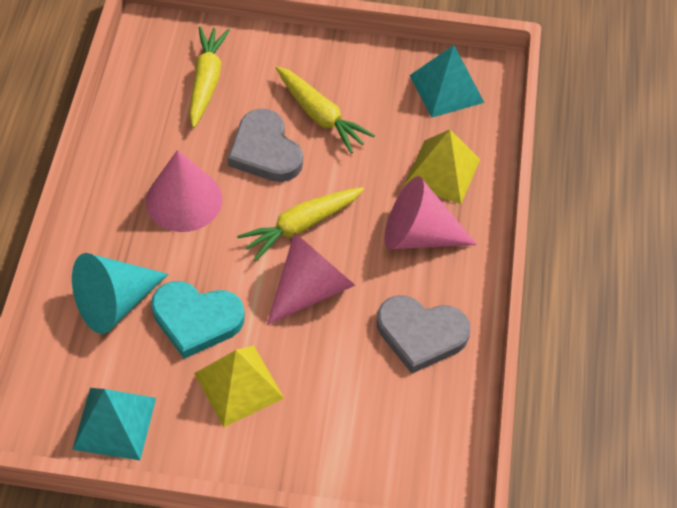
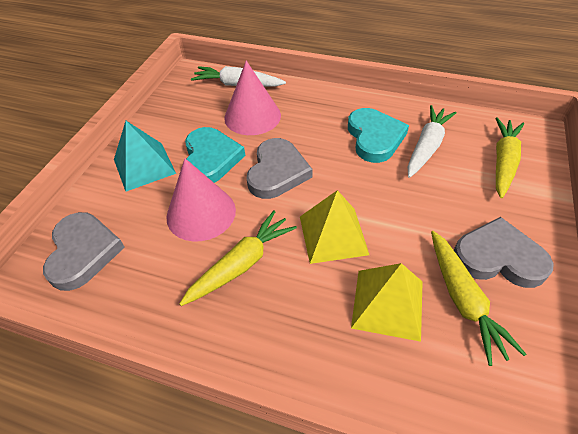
grey heart: 2 -> 3
pink cone: 3 -> 2
turquoise cone: 1 -> 0
turquoise heart: 1 -> 2
turquoise pyramid: 2 -> 1
white carrot: 0 -> 2

